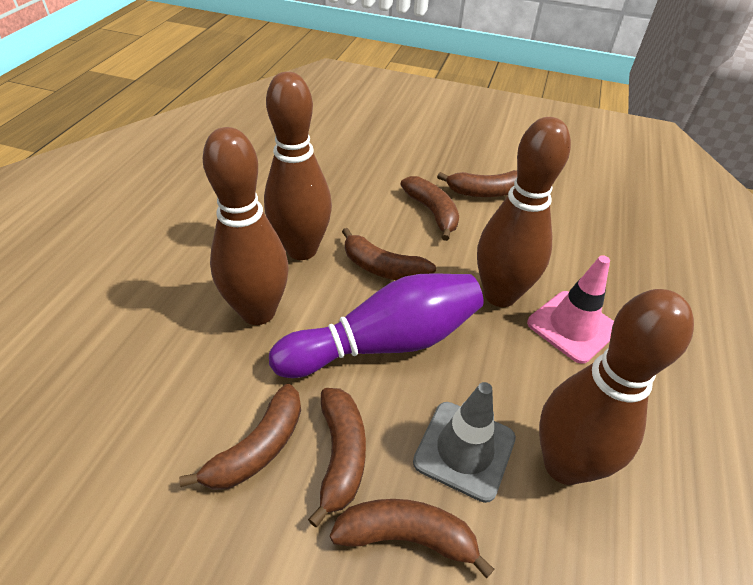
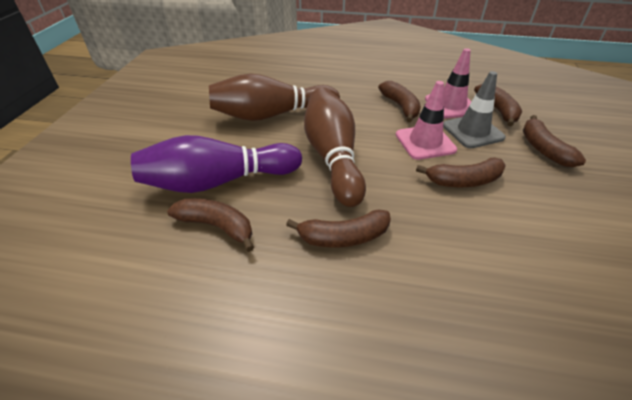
brown bowling pin: 4 -> 2
pink traffic cone: 1 -> 2

